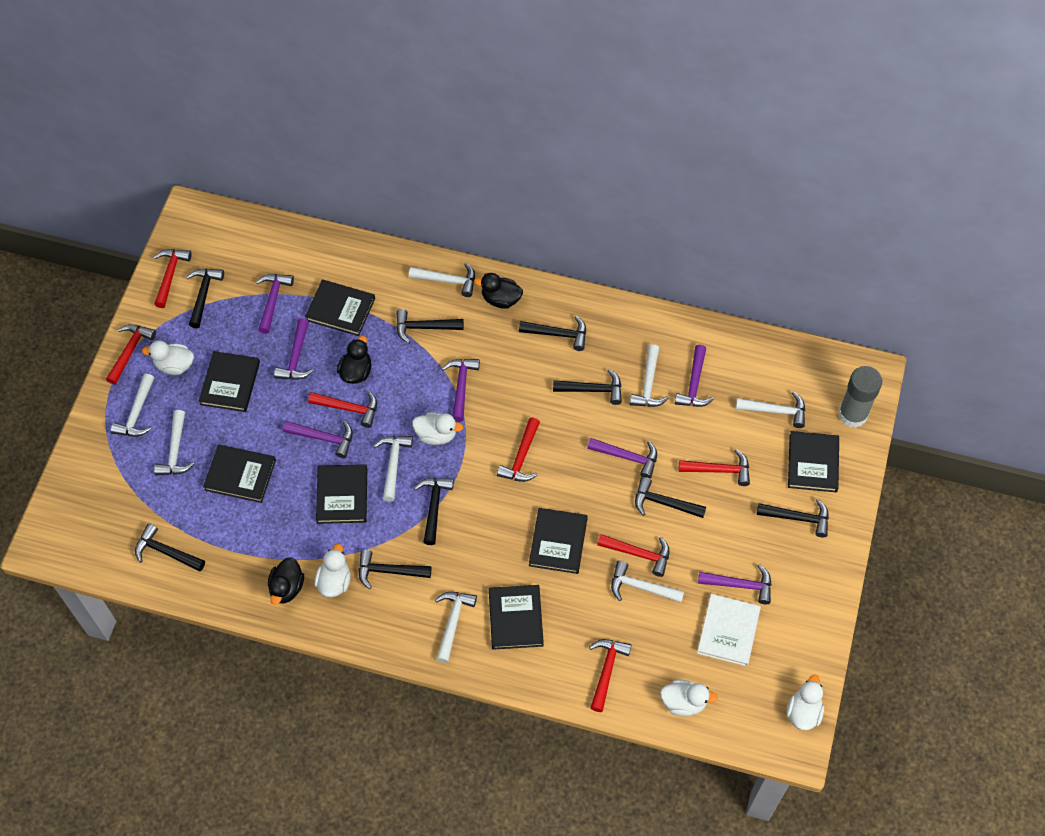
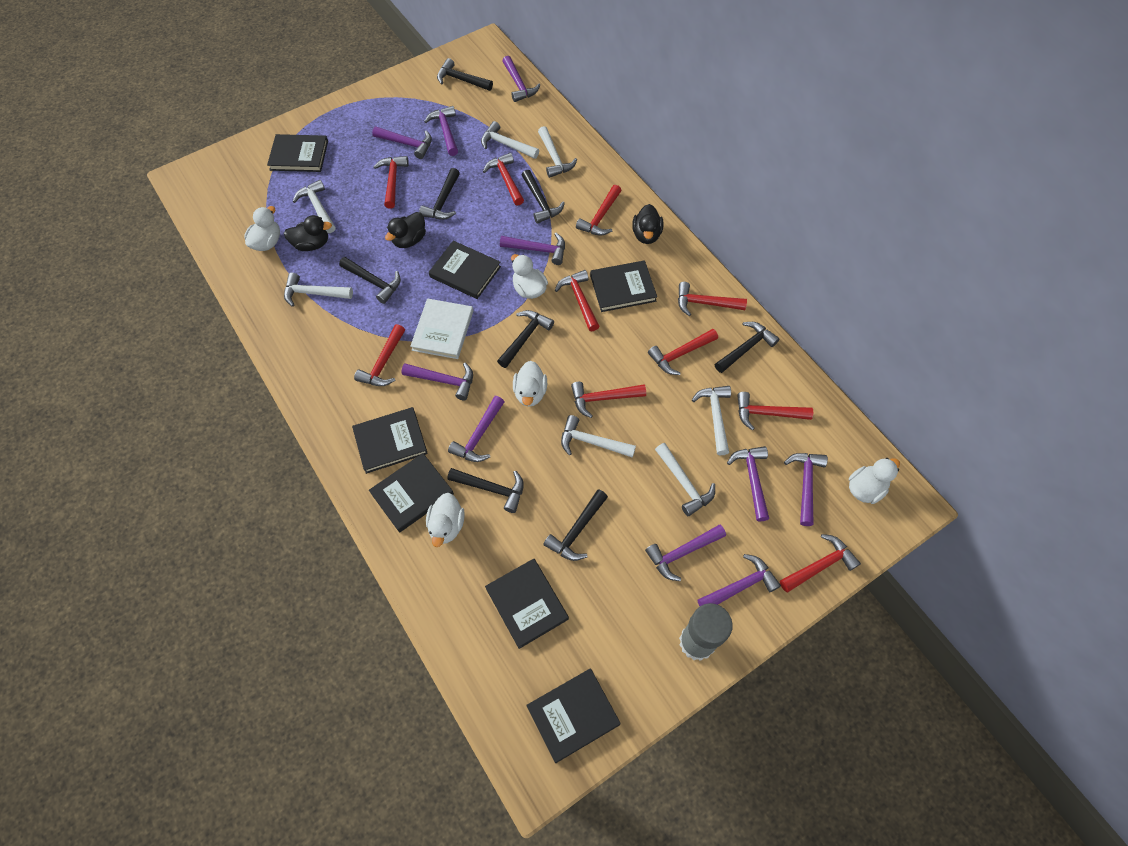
black hammer: 9 -> 8
purple hammer: 7 -> 10
red hammer: 7 -> 10
white hammer: 8 -> 7

